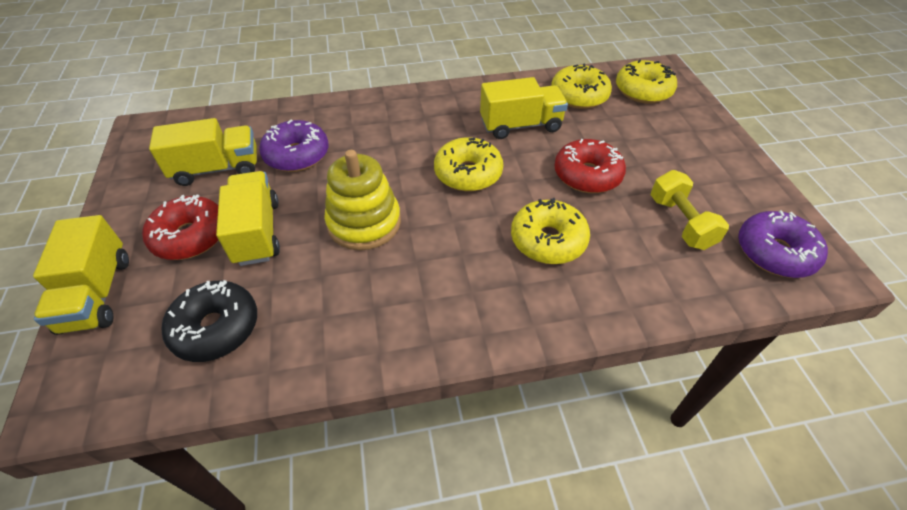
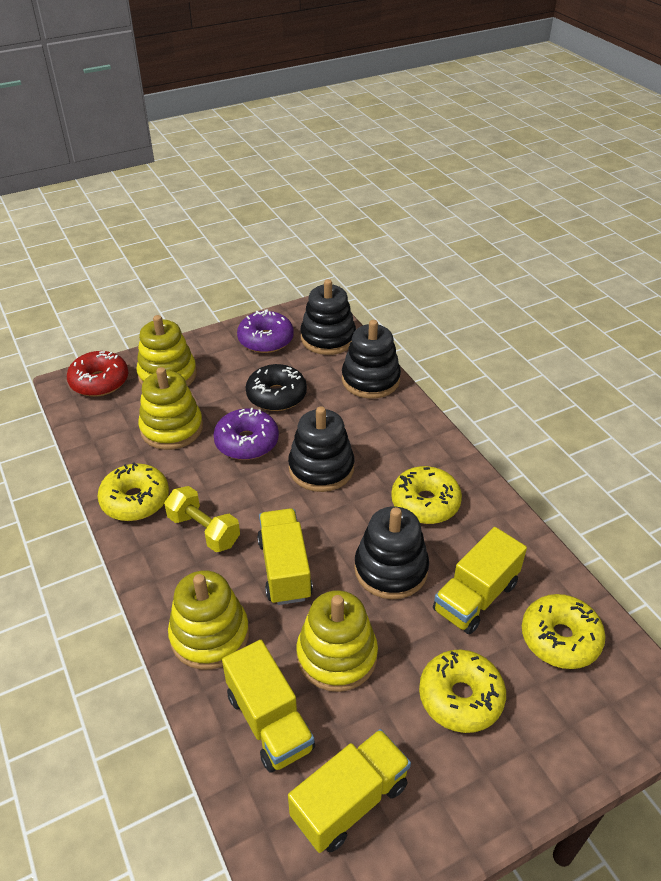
black stacking toy: 0 -> 4
red donut: 2 -> 1
yellow stacking toy: 1 -> 4

